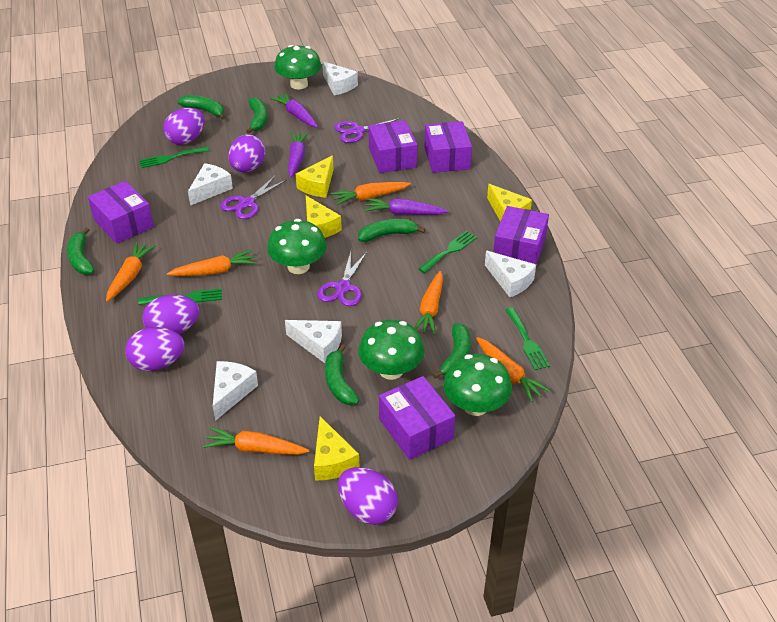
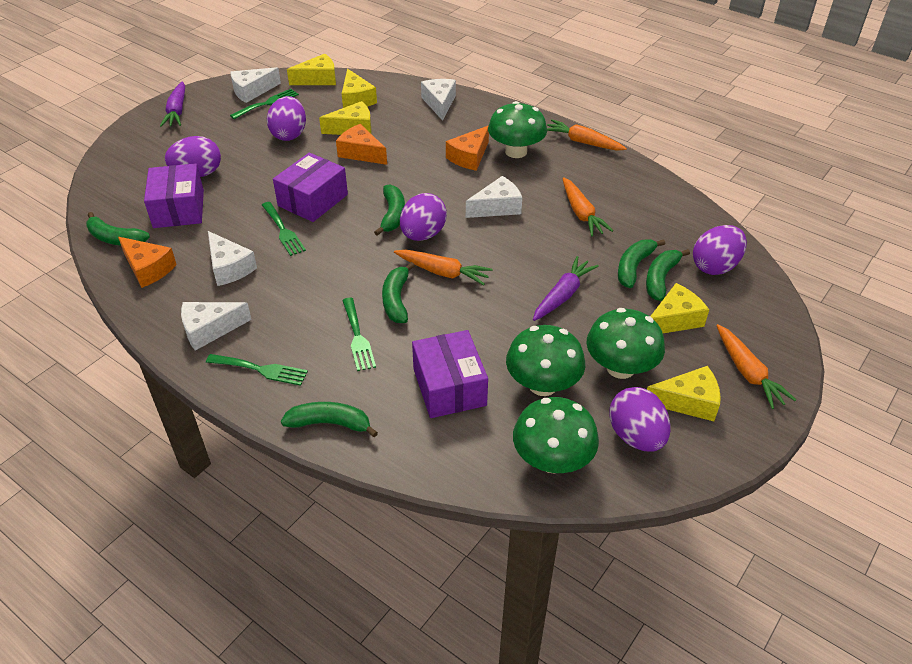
orange carrot: 6 -> 4
orange cheese: 0 -> 3
purple box: 5 -> 3
purple carrot: 3 -> 2
purple scissors: 3 -> 0
yellow cheese: 4 -> 5

